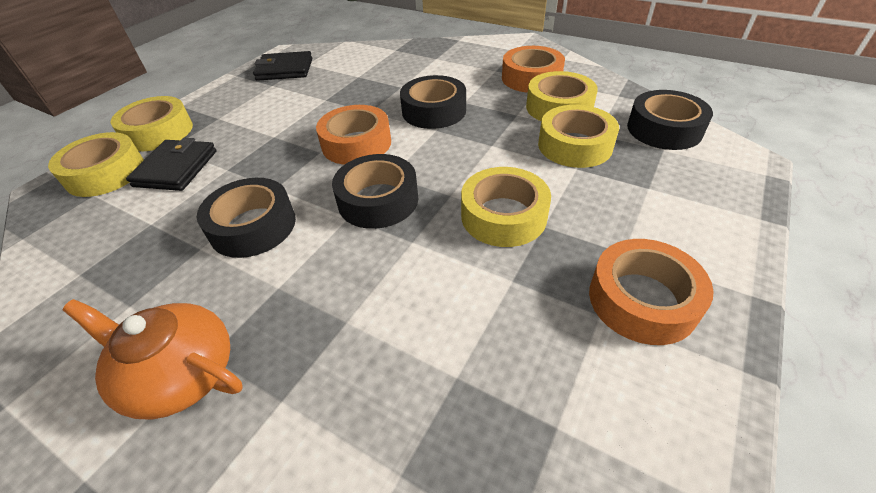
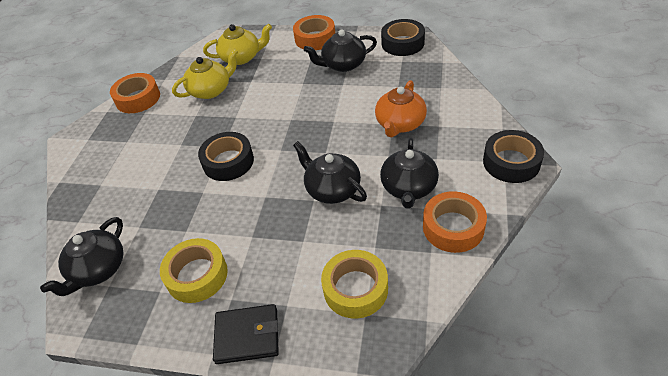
black tape: 4 -> 3
black teapot: 0 -> 4
black wallet: 2 -> 1
yellow tape: 5 -> 2
yellow teapot: 0 -> 2

